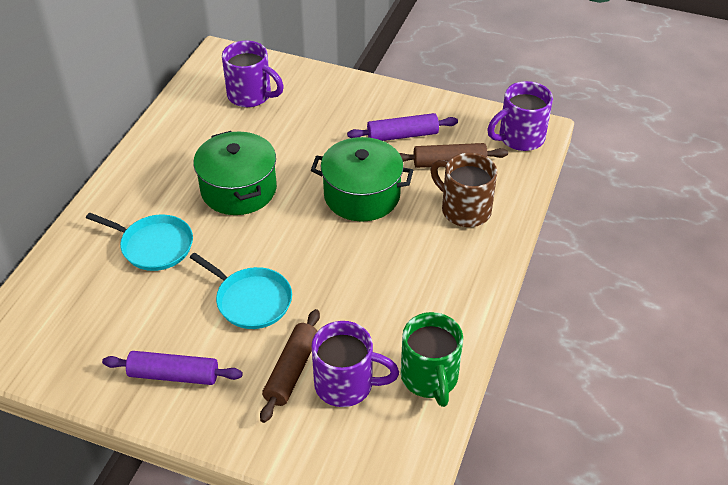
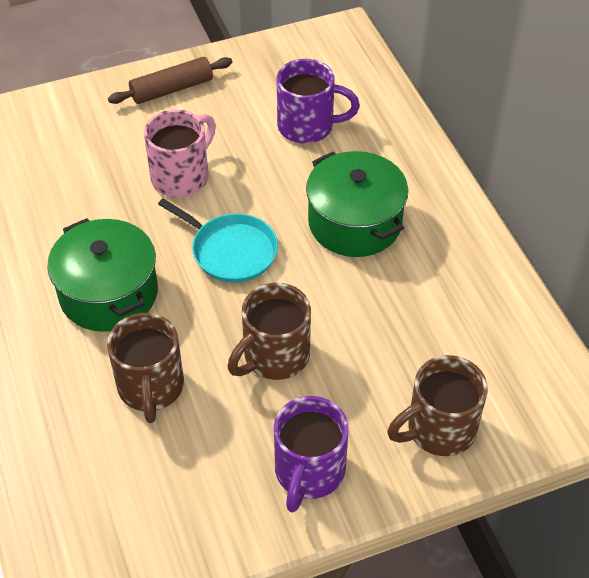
brown mug: 1 -> 3
brown rolling pin: 2 -> 1
green mug: 1 -> 0
pink mug: 0 -> 1
purple mug: 3 -> 2
purple rolling pin: 2 -> 0
turquoise pan: 2 -> 1

